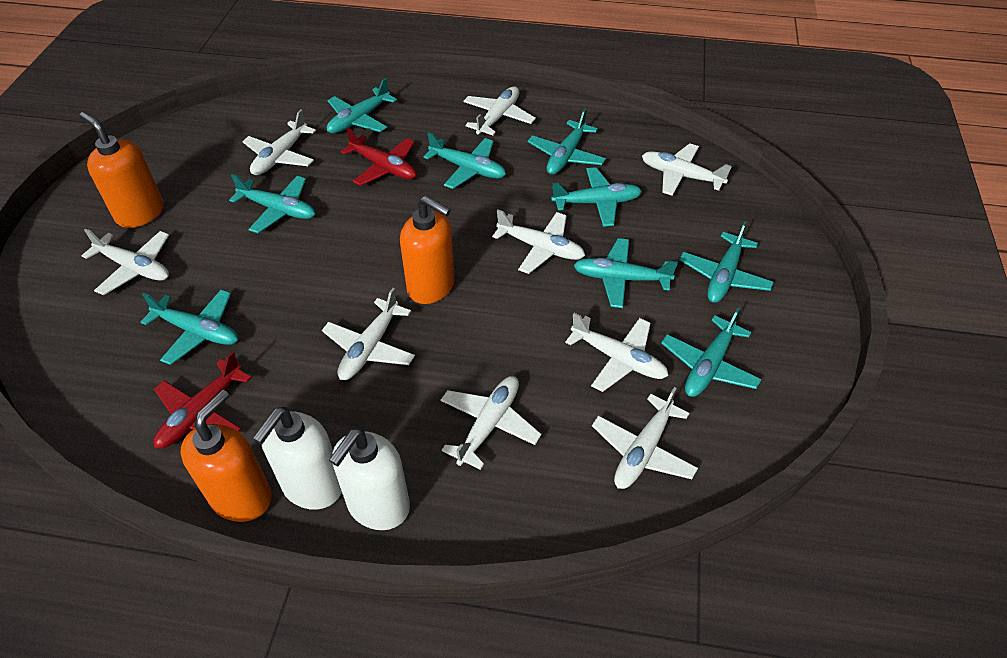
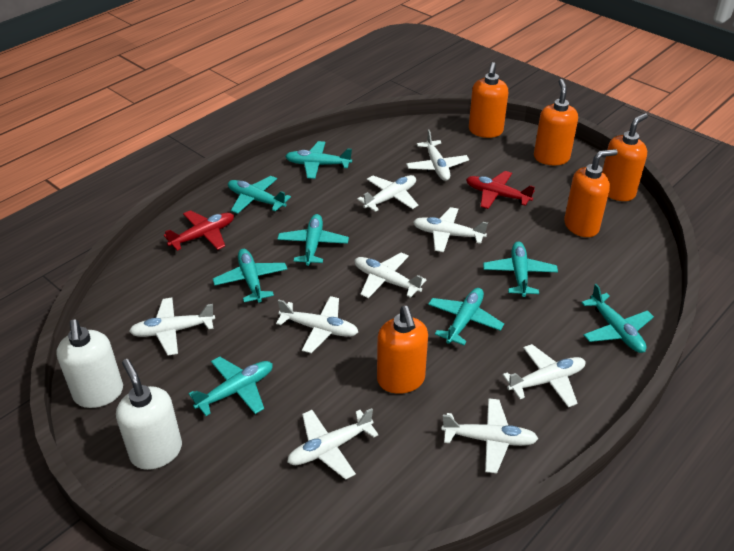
orange soap dispenser: 3 -> 5
turquoise plane: 9 -> 8

